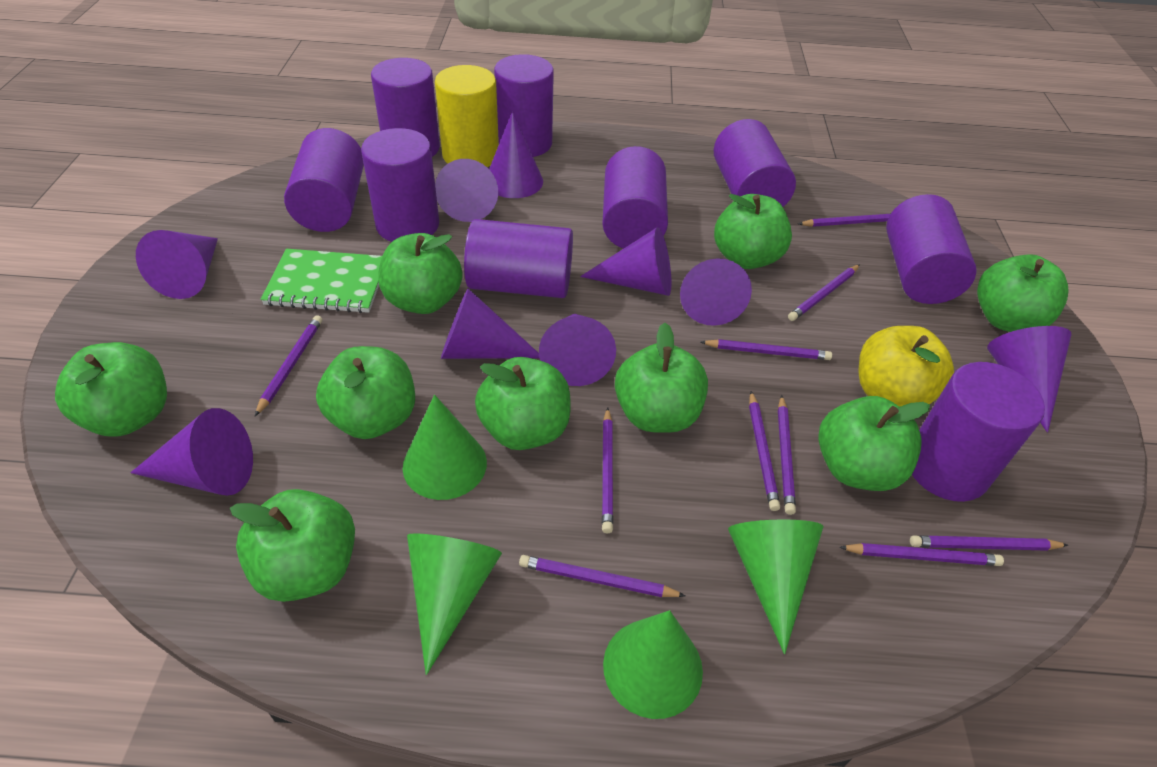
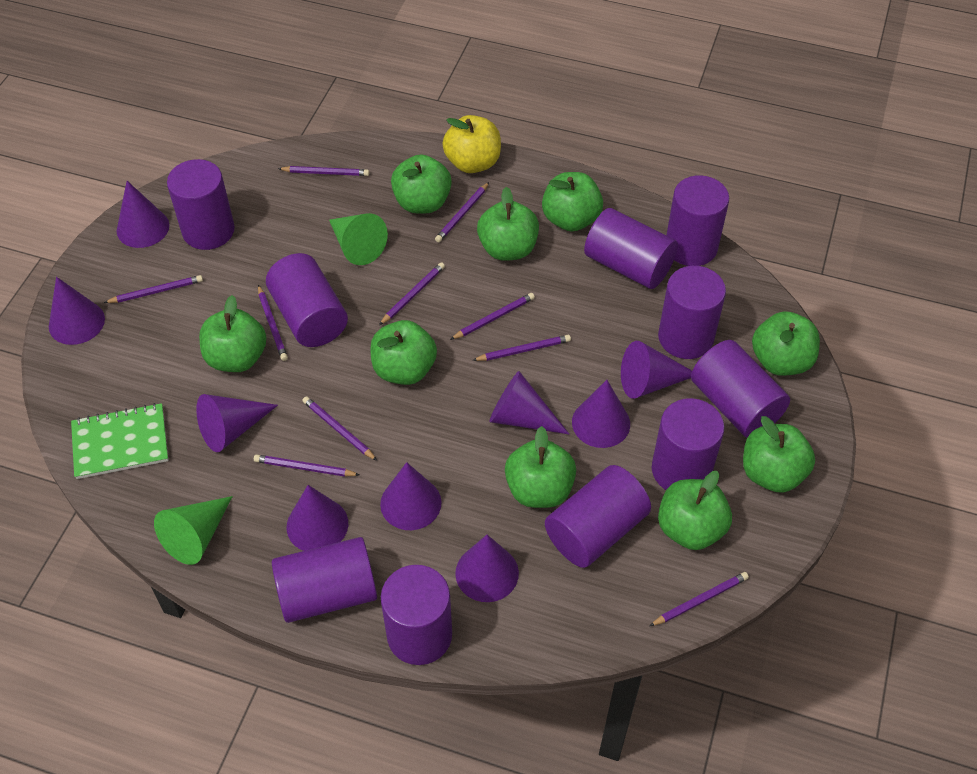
green cone: 4 -> 2
purple cylinder: 9 -> 10
yellow cylinder: 1 -> 0

